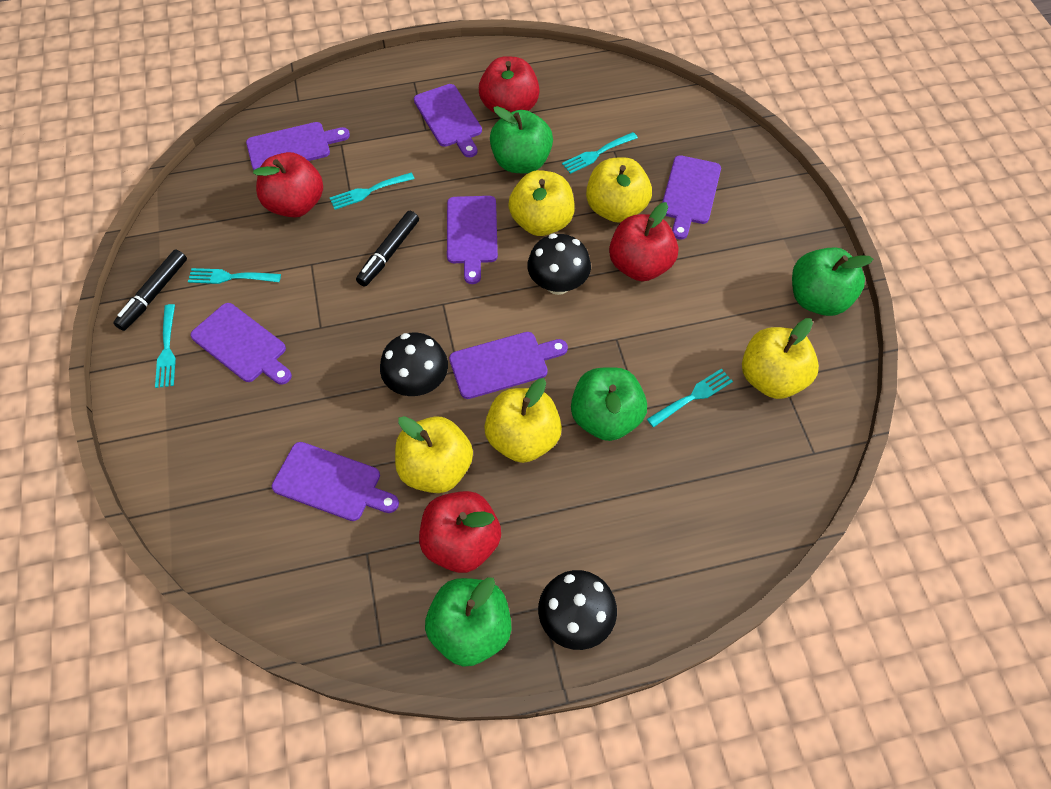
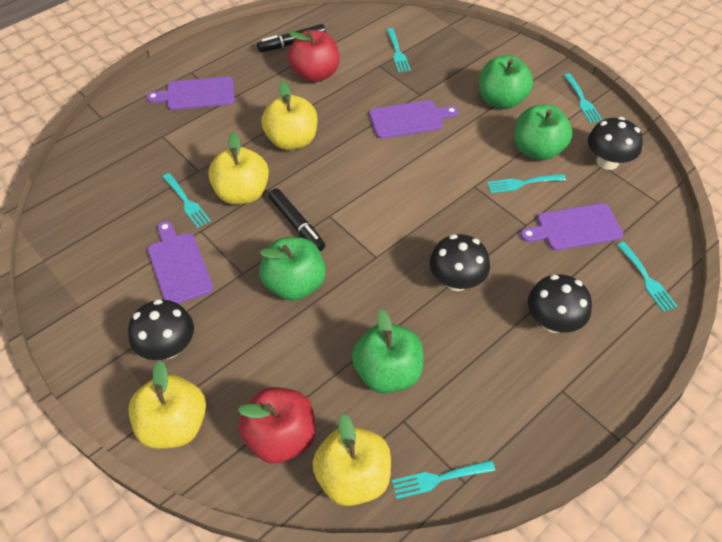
black mushroom: 3 -> 4
purple cutting board: 7 -> 4
red apple: 4 -> 2
turquoise fork: 5 -> 6
yellow apple: 5 -> 4

